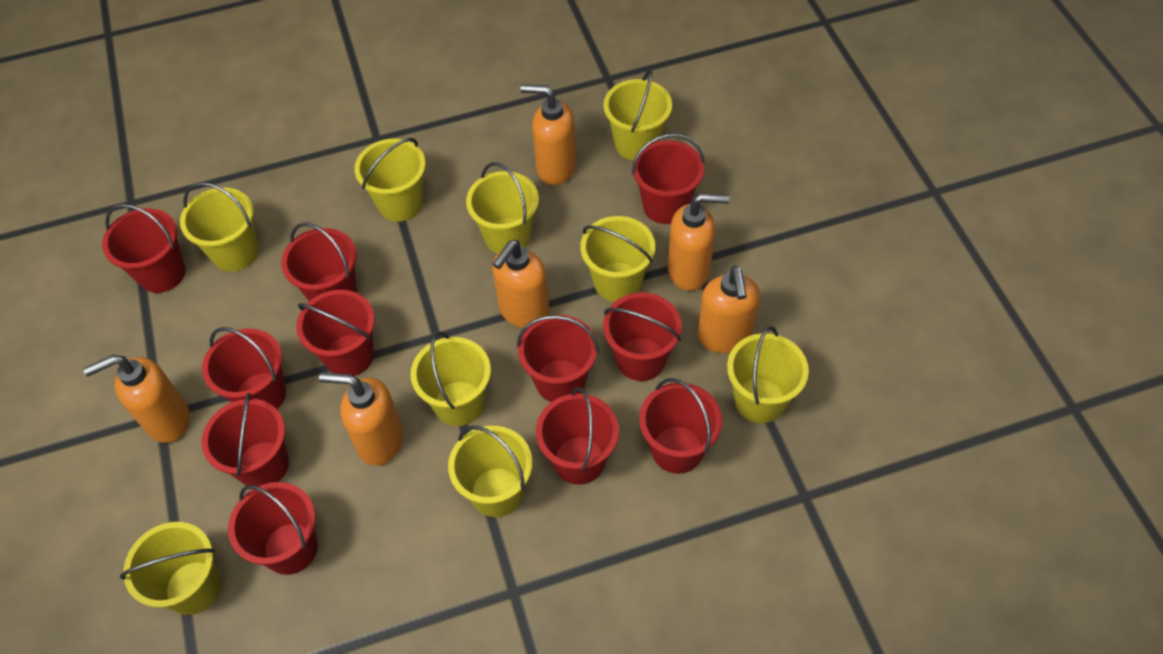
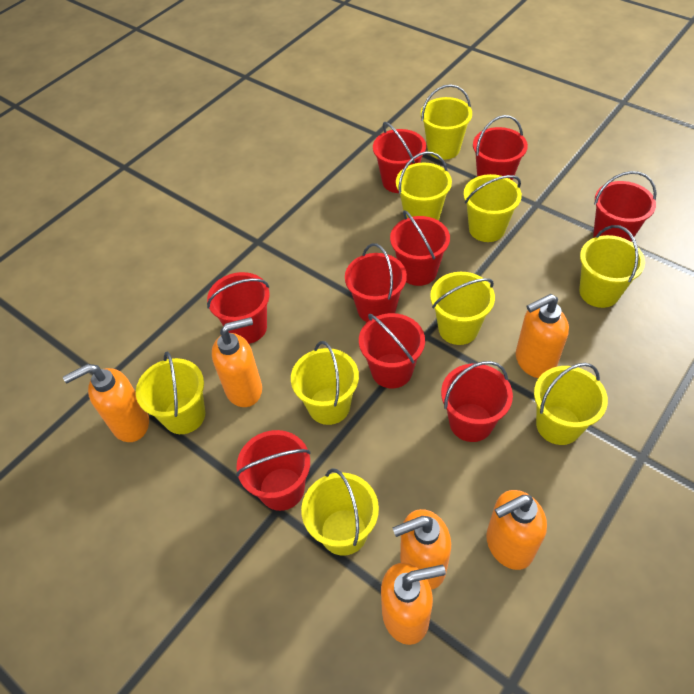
red bucket: 11 -> 9

